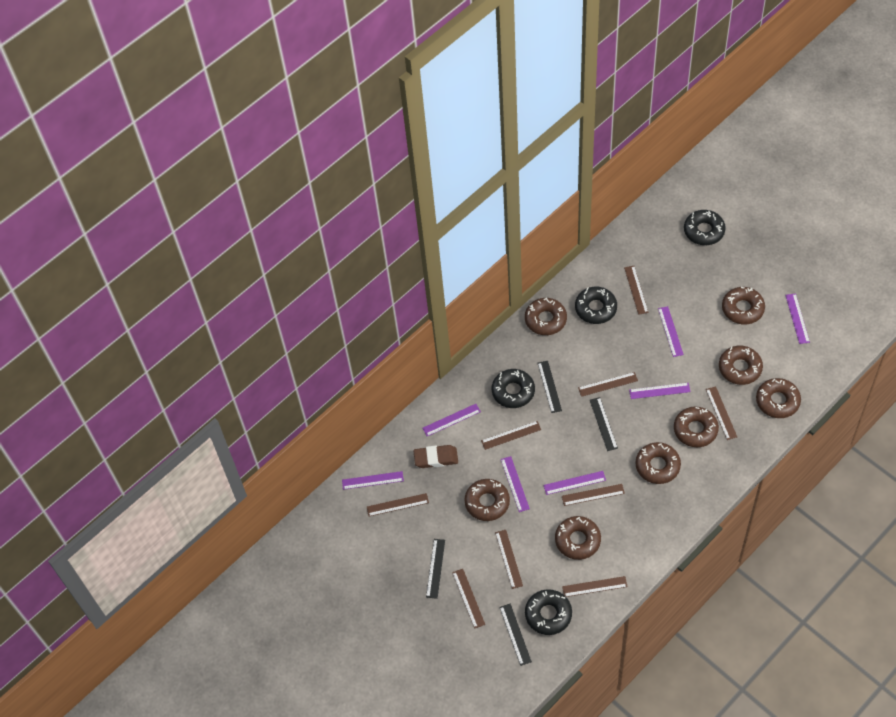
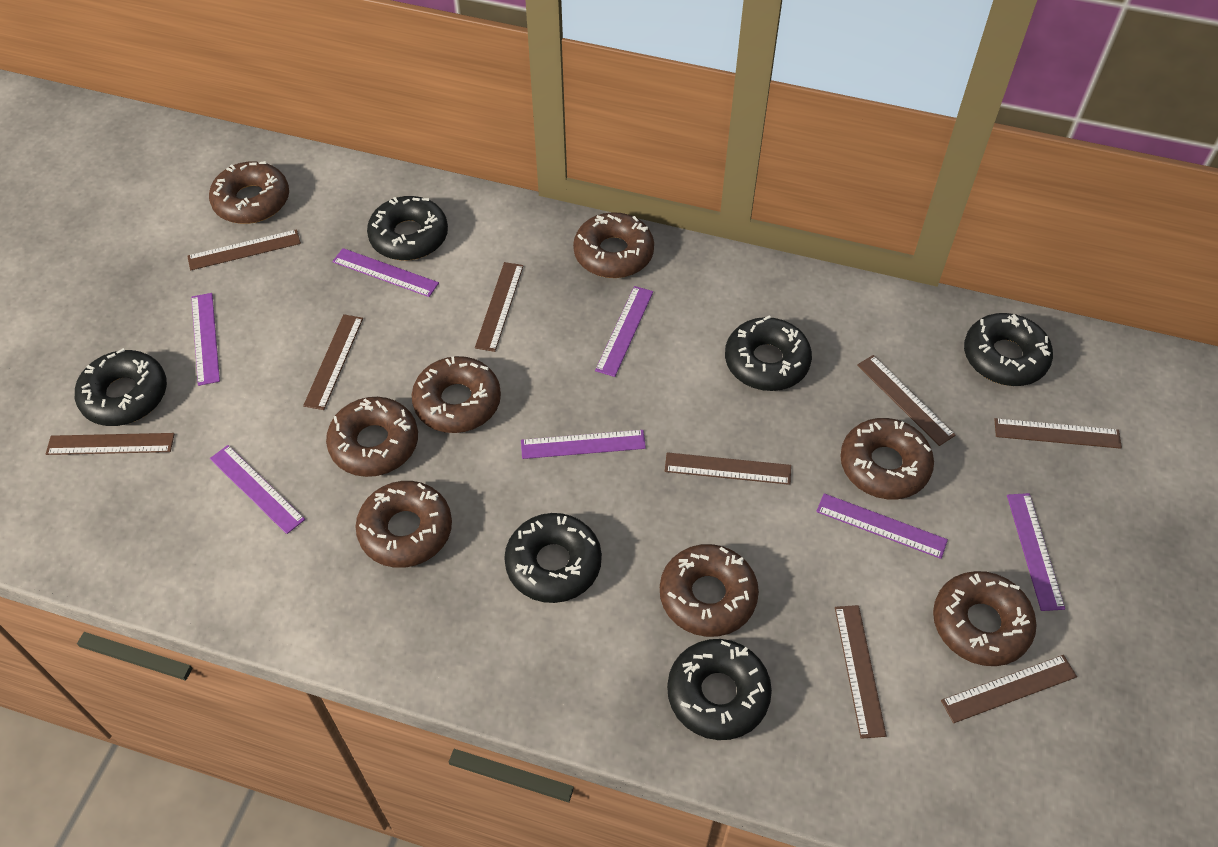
black donut: 4 -> 6
black ruler: 4 -> 0
brown eraser: 1 -> 0

